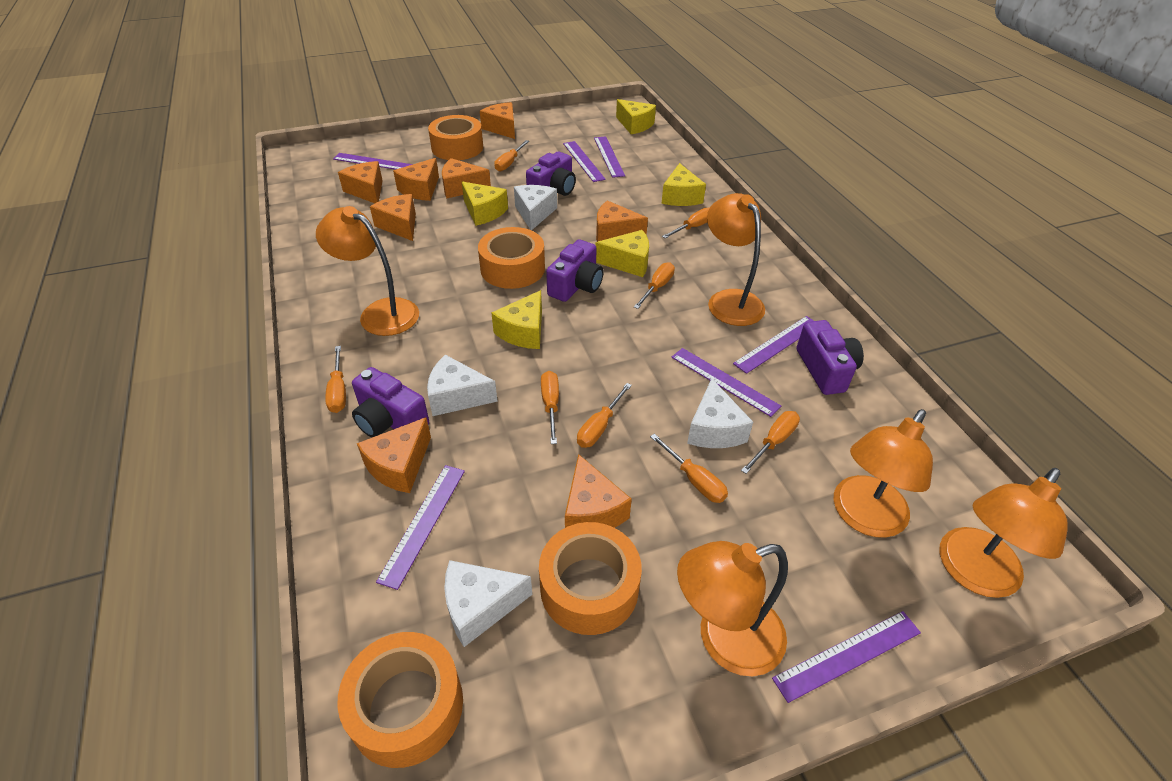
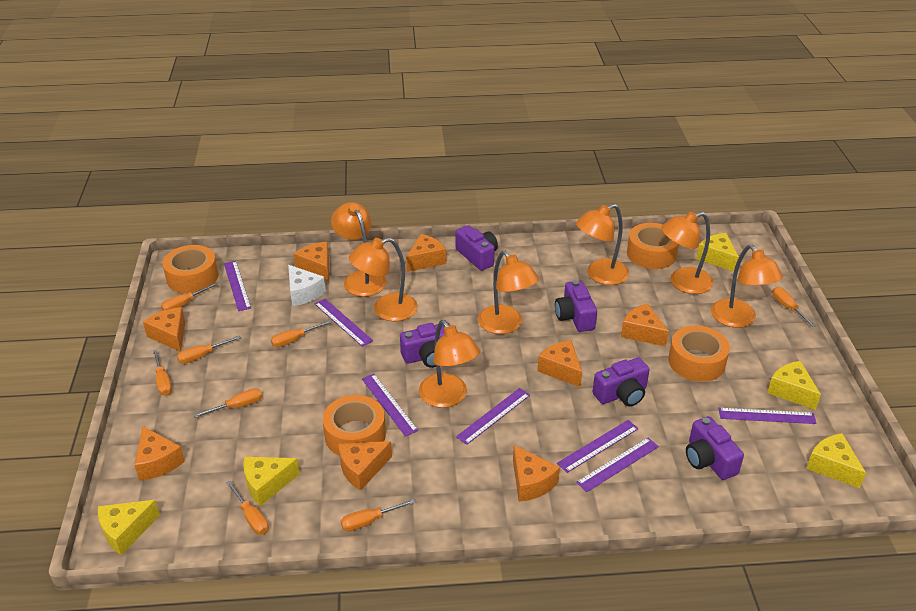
orange lamp: 5 -> 7
purple camera: 4 -> 5
white cheese: 4 -> 1

